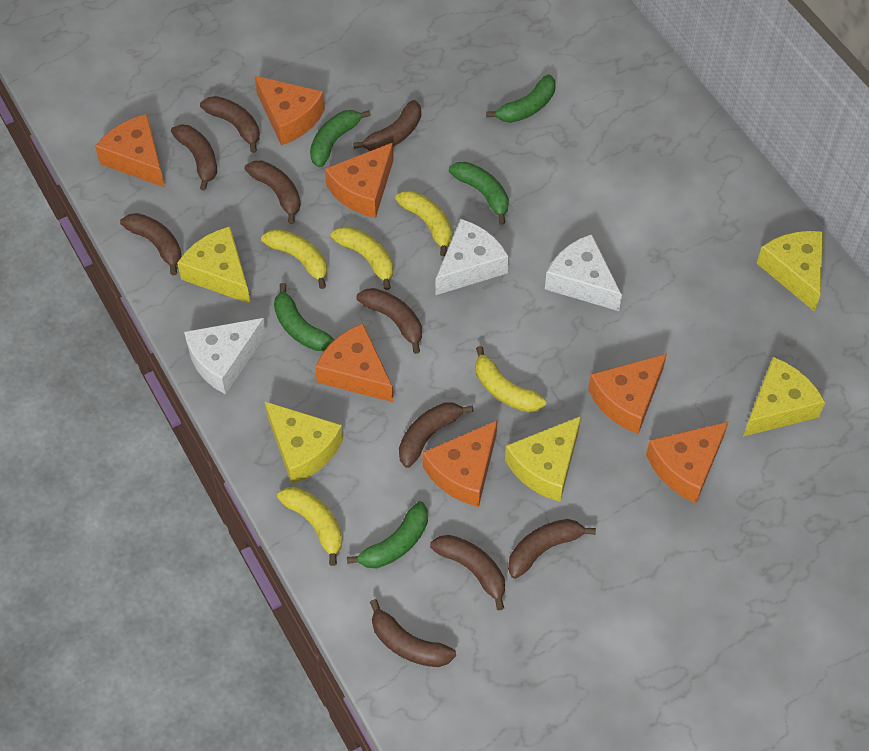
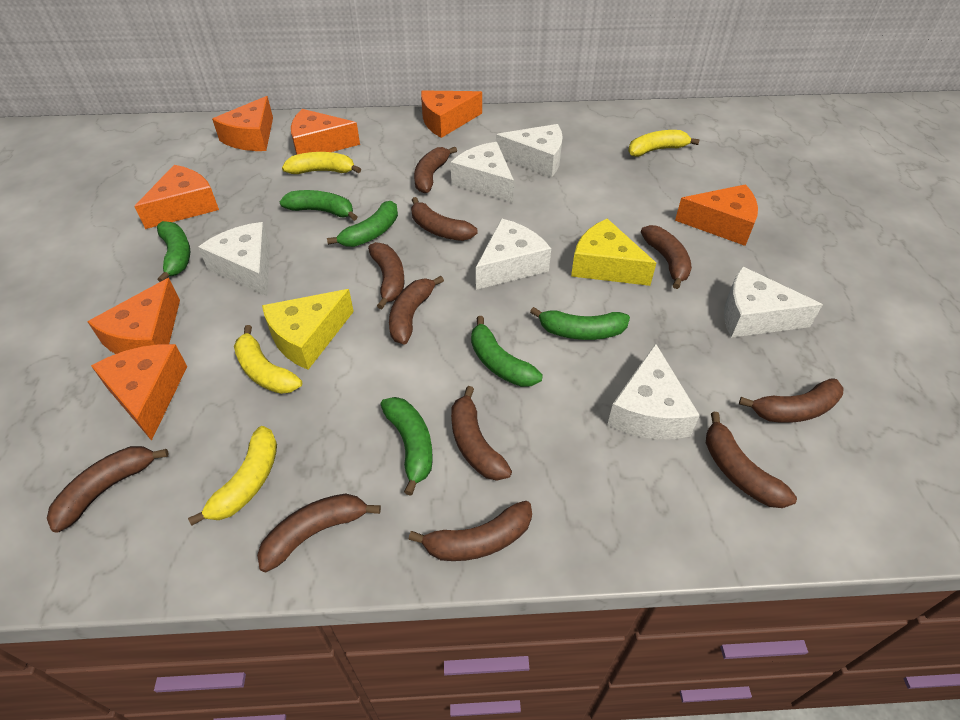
brown banana: 10 -> 11
green banana: 5 -> 6
white cheese: 3 -> 6
yellow banana: 5 -> 4
yellow cheese: 5 -> 2

